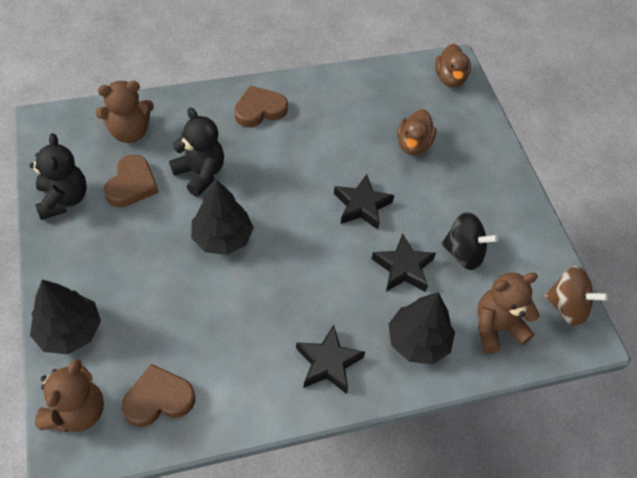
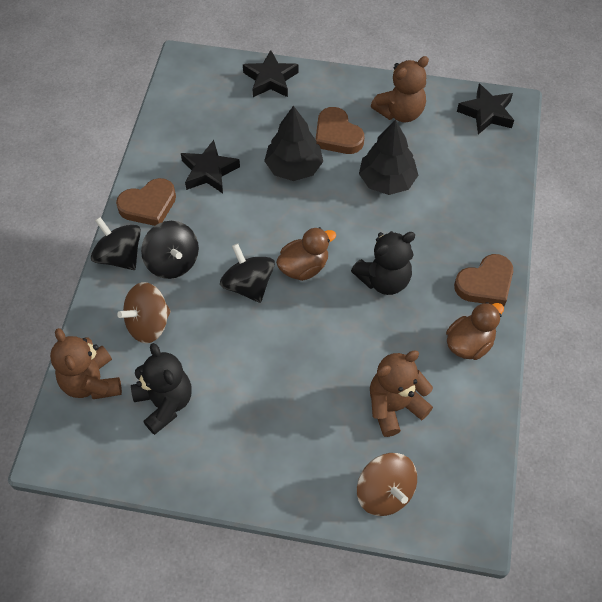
black spinning top: 1 -> 3
black tree: 3 -> 2
brown spinning top: 1 -> 2

